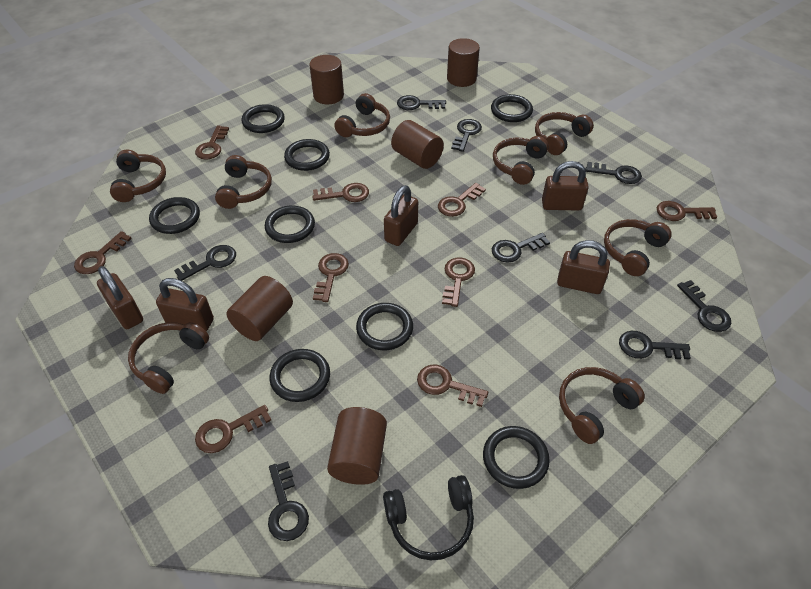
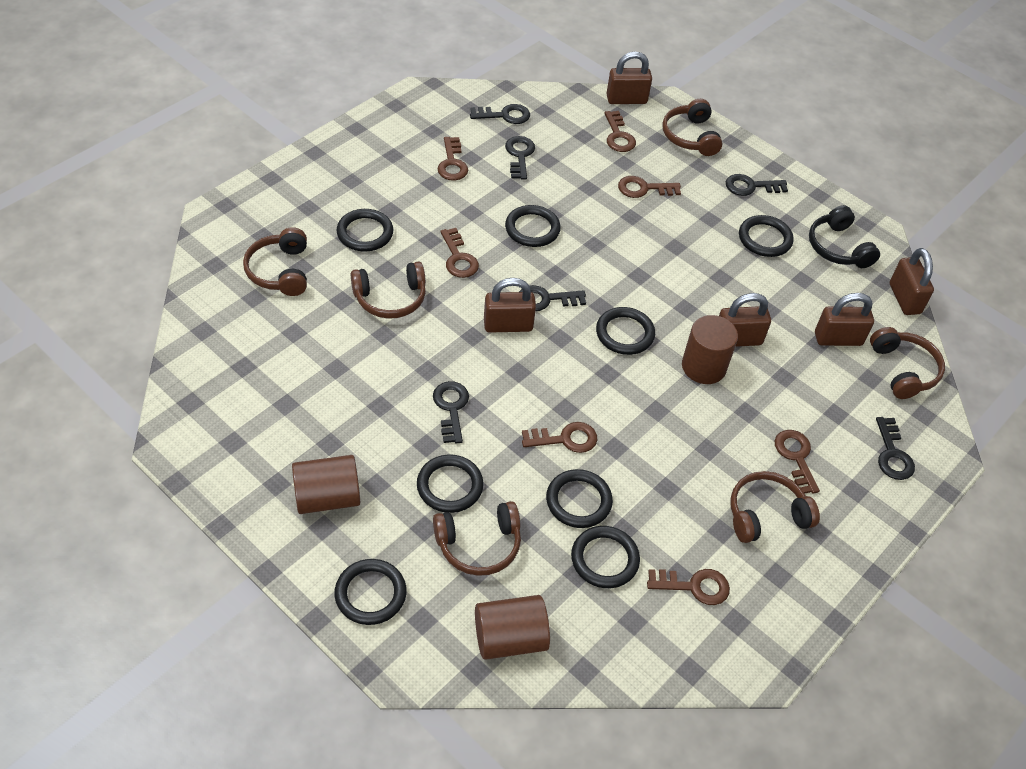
black key: 8 -> 6
brown cylinder: 5 -> 3
brown headphones: 8 -> 6
brown key: 9 -> 7

